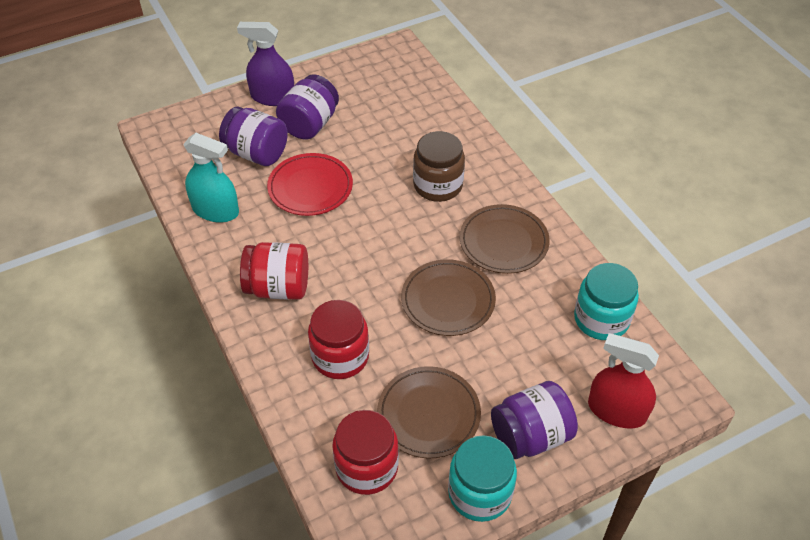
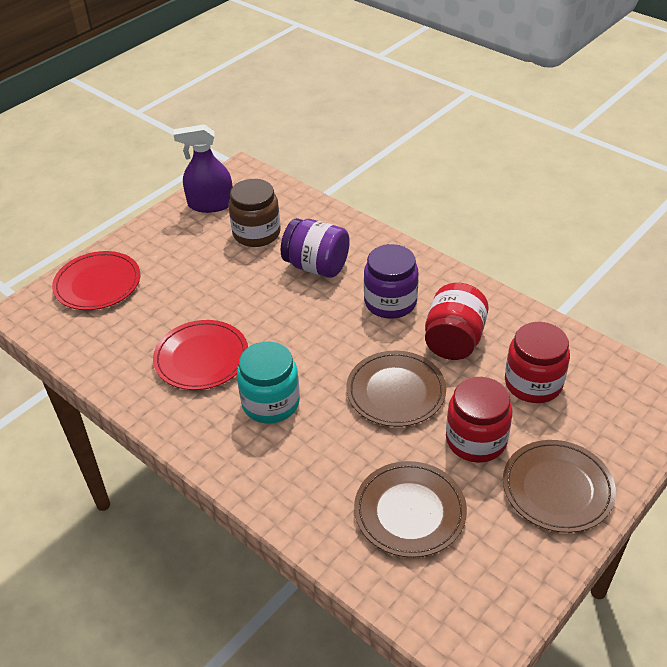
purple jar: 3 -> 2
red plate: 1 -> 2
red spray bottle: 1 -> 0
turquoise jar: 2 -> 1
turquoise spray bottle: 1 -> 0

